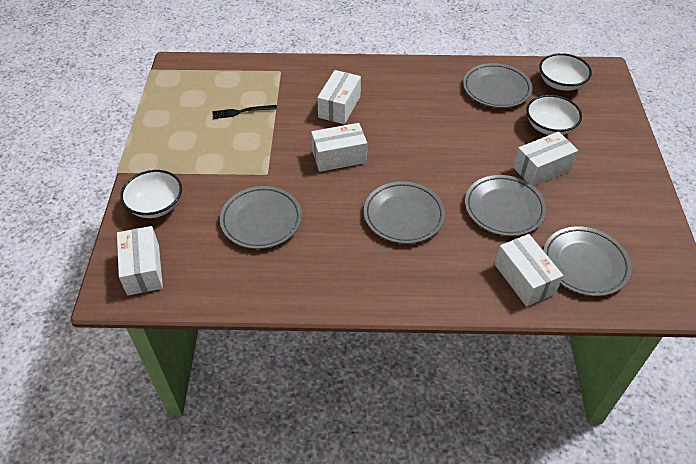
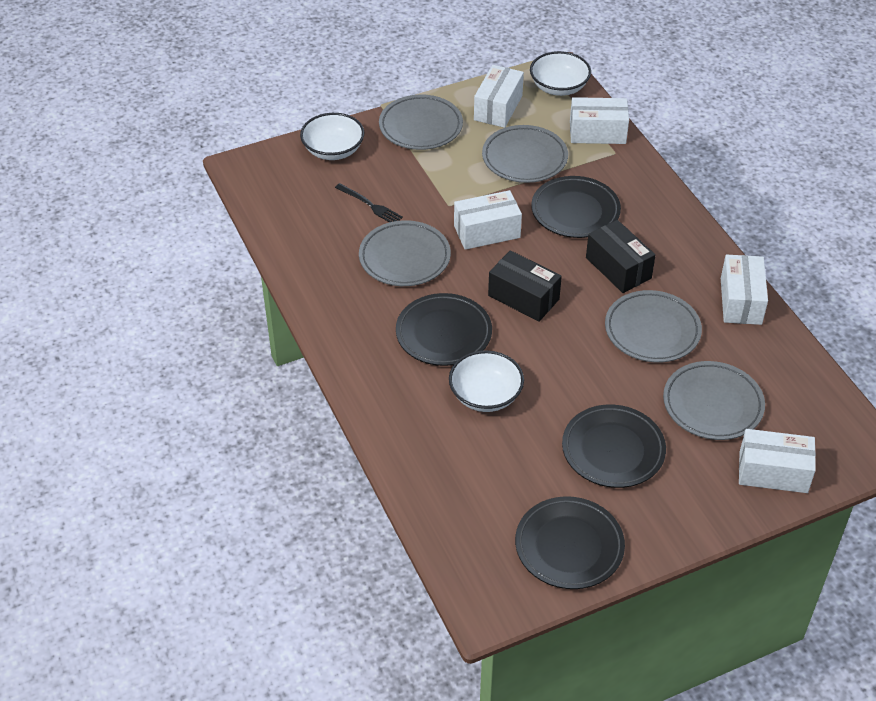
black box: 0 -> 2
black plate: 0 -> 4

